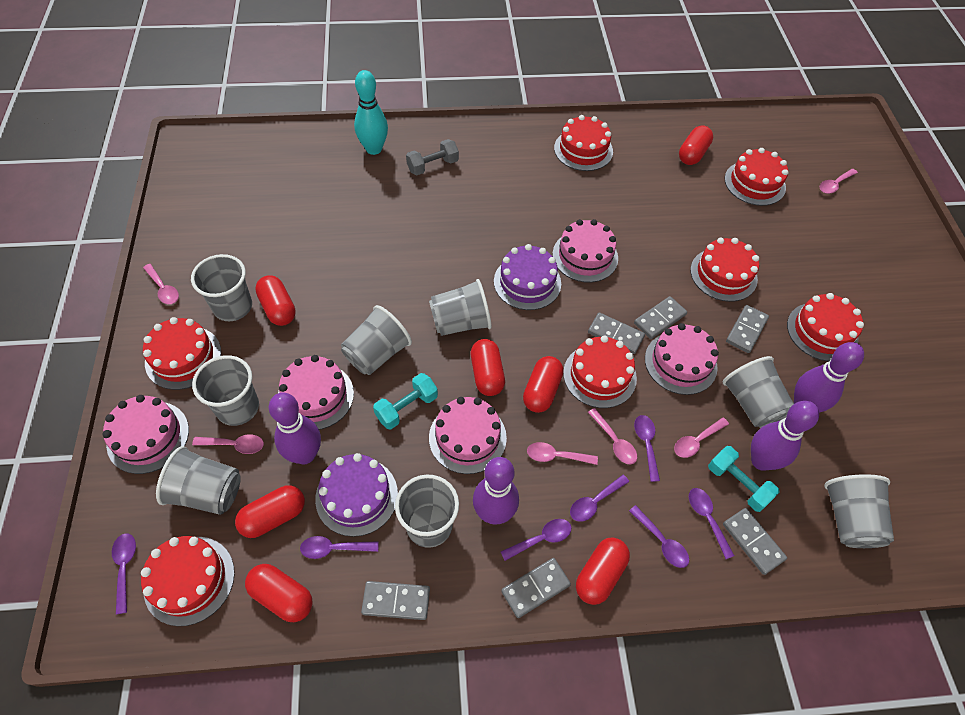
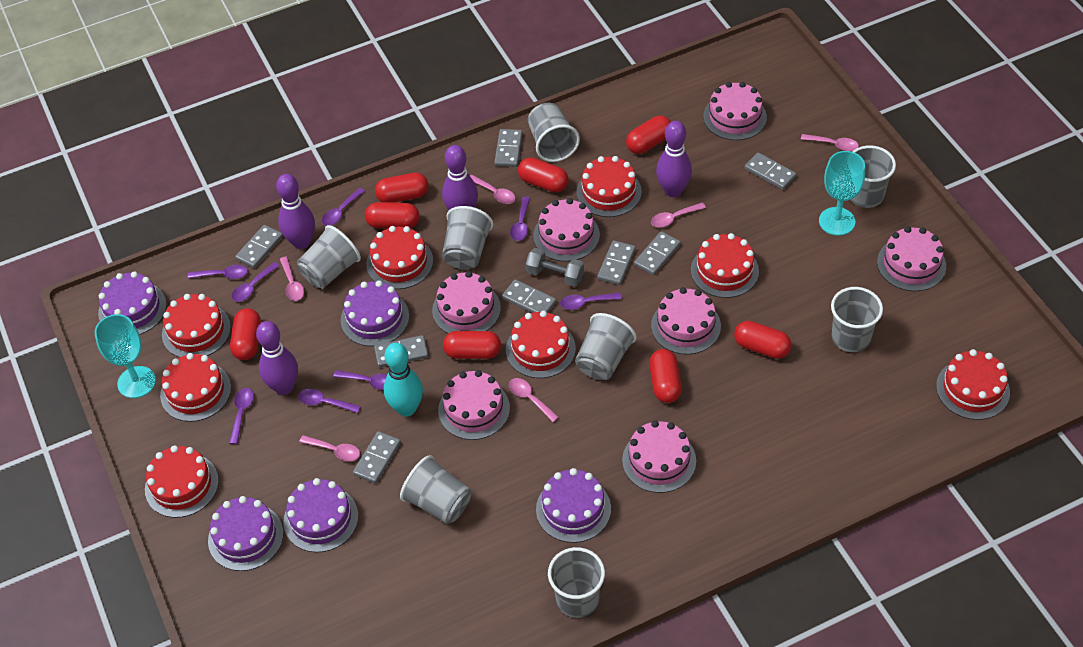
grey domino: 6 -> 8
pink cake: 5 -> 7
purple cake: 2 -> 5
purple spoon: 7 -> 8
red cake: 7 -> 8
red capsule: 7 -> 8
turquoise dumbbell: 2 -> 0
turquoise goblet: 0 -> 2

